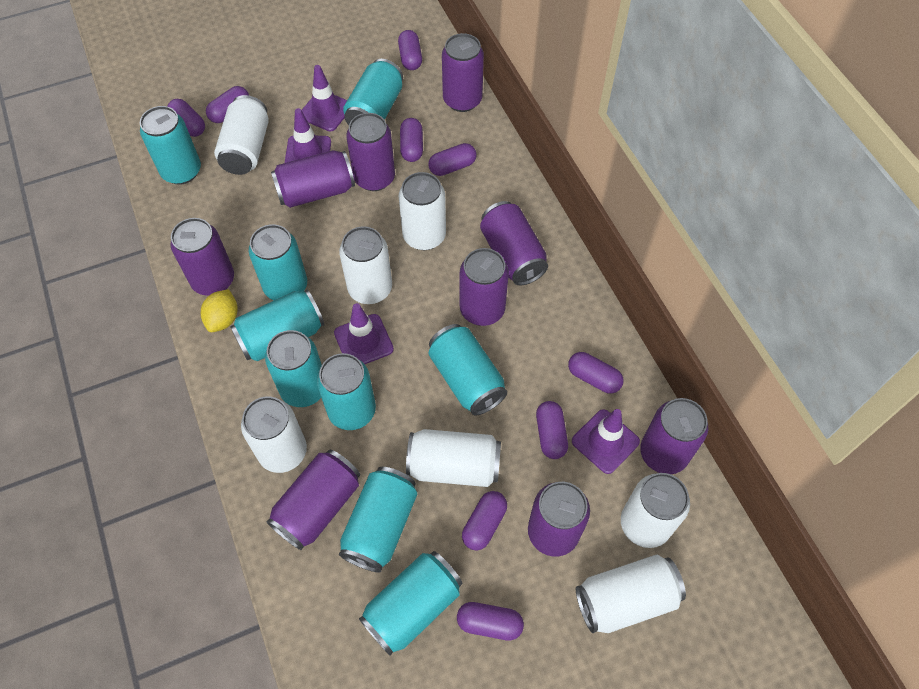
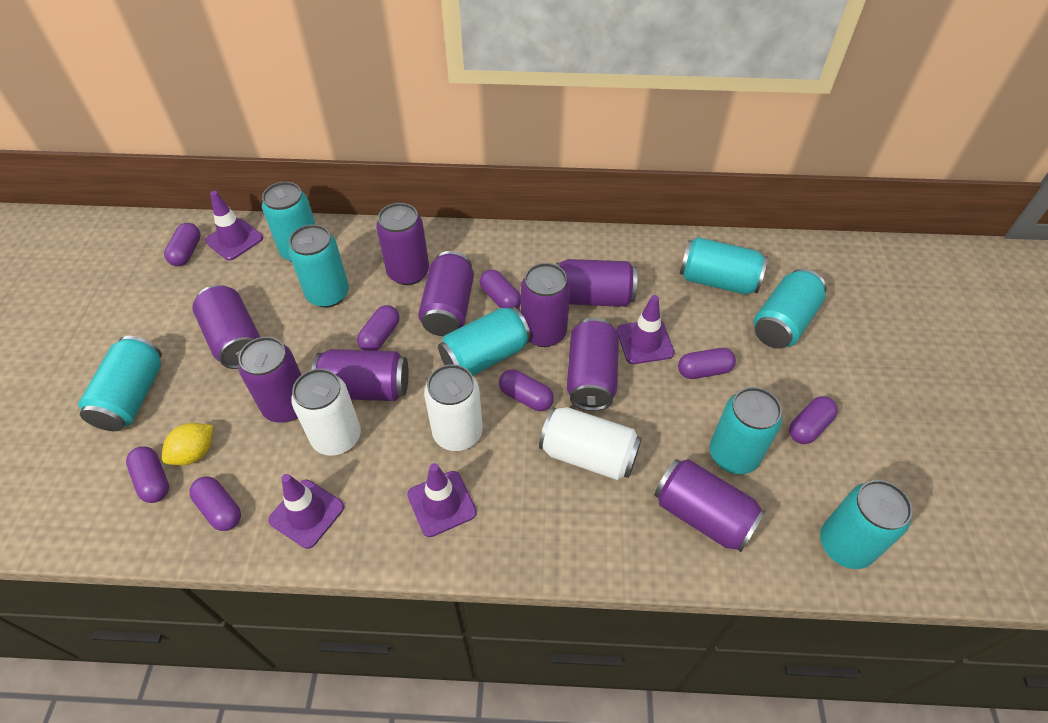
purple capsule: 9 -> 8
turquoise can: 9 -> 8
white can: 7 -> 3

